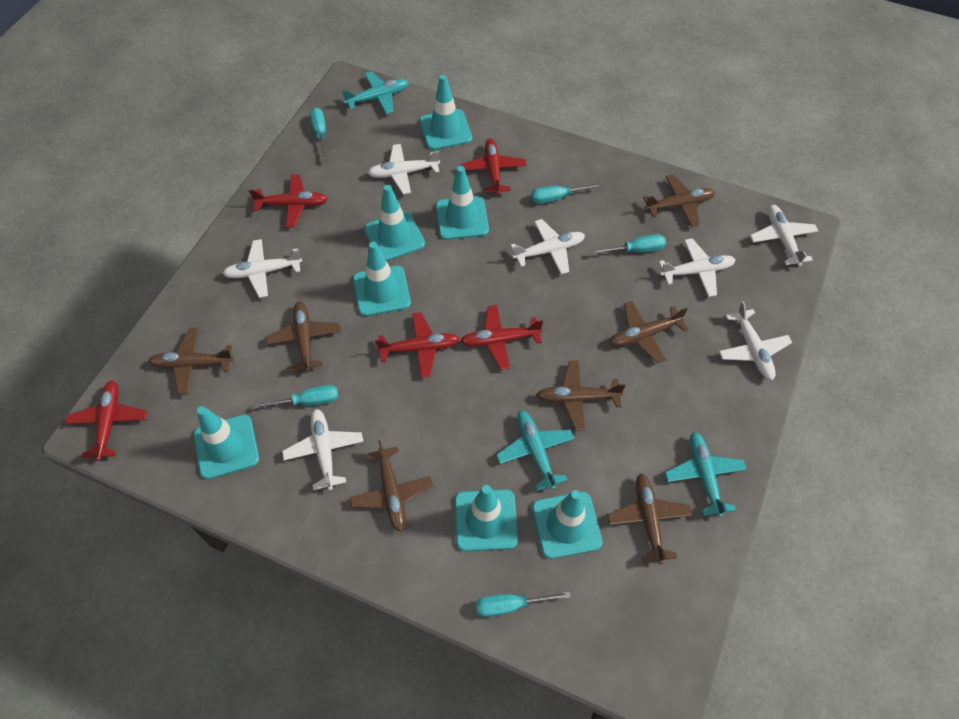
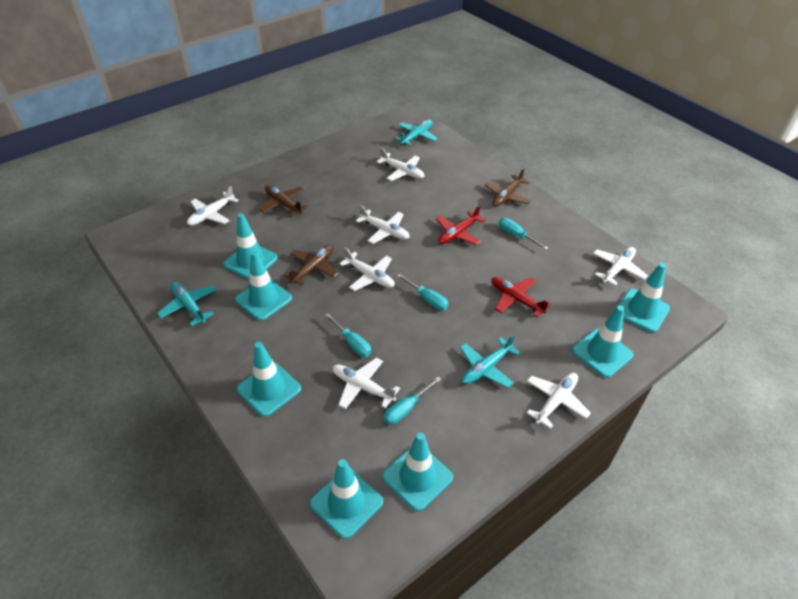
brown plane: 7 -> 3
red plane: 5 -> 2
turquoise screwdriver: 5 -> 4

